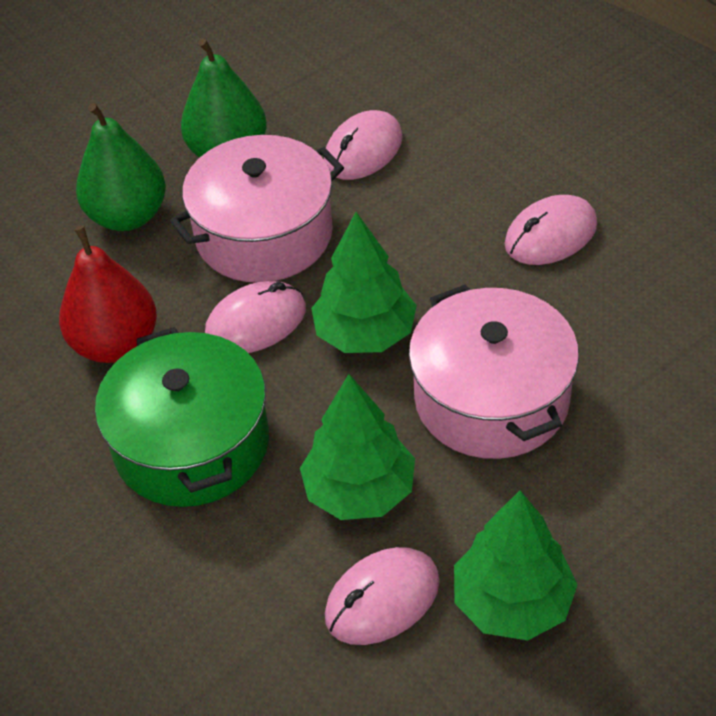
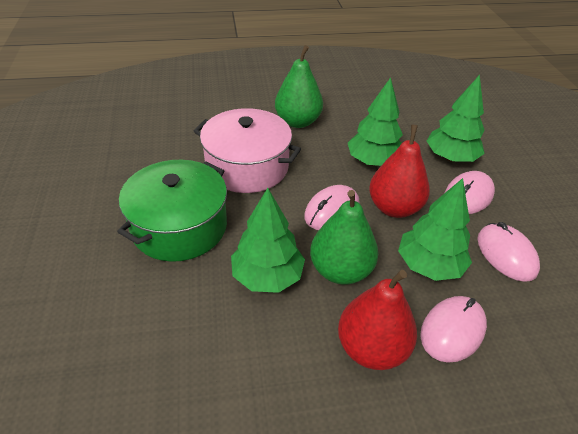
green tree: 3 -> 4
pink pot: 2 -> 1
red pear: 1 -> 2

